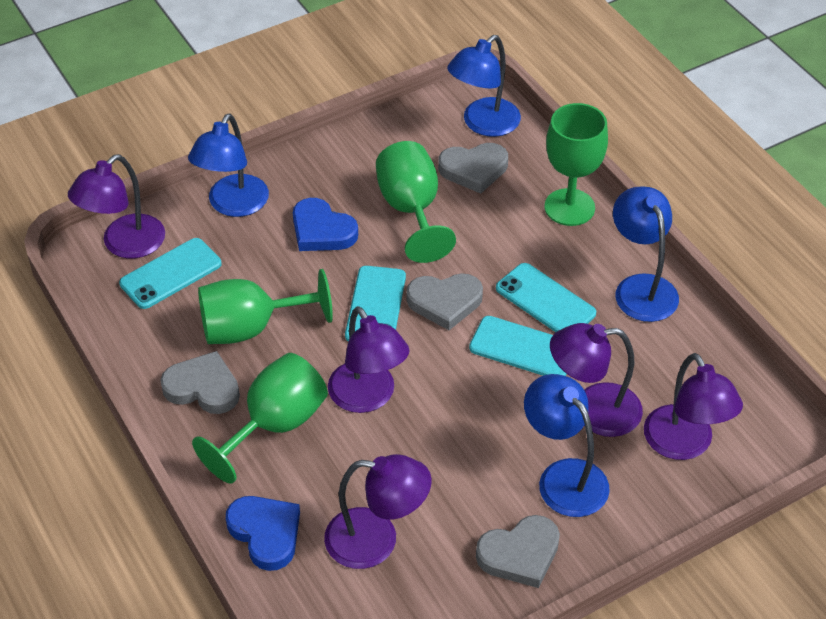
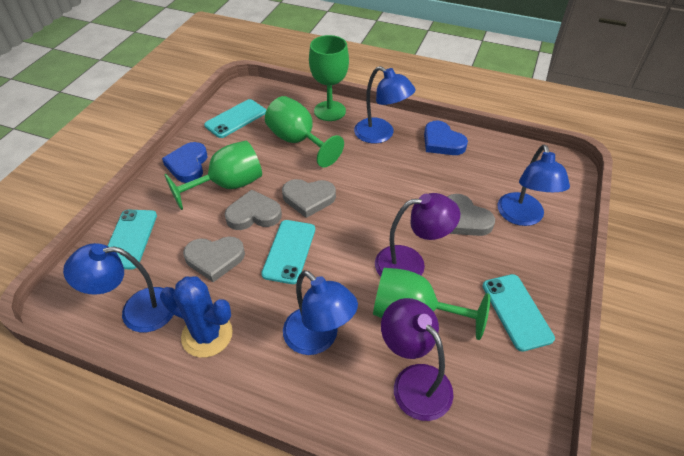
blue cactus: 0 -> 1
purple lamp: 5 -> 2

